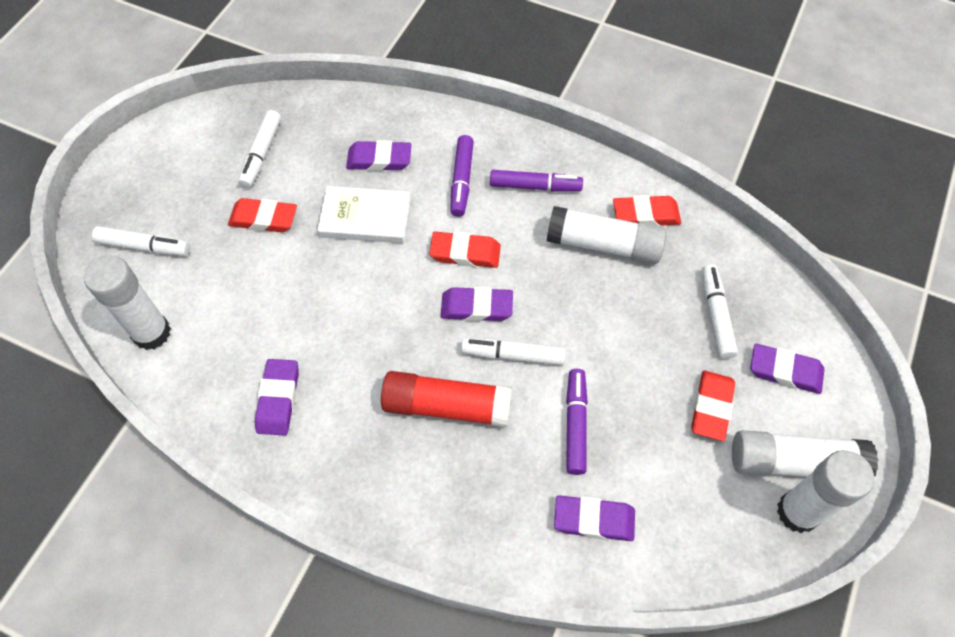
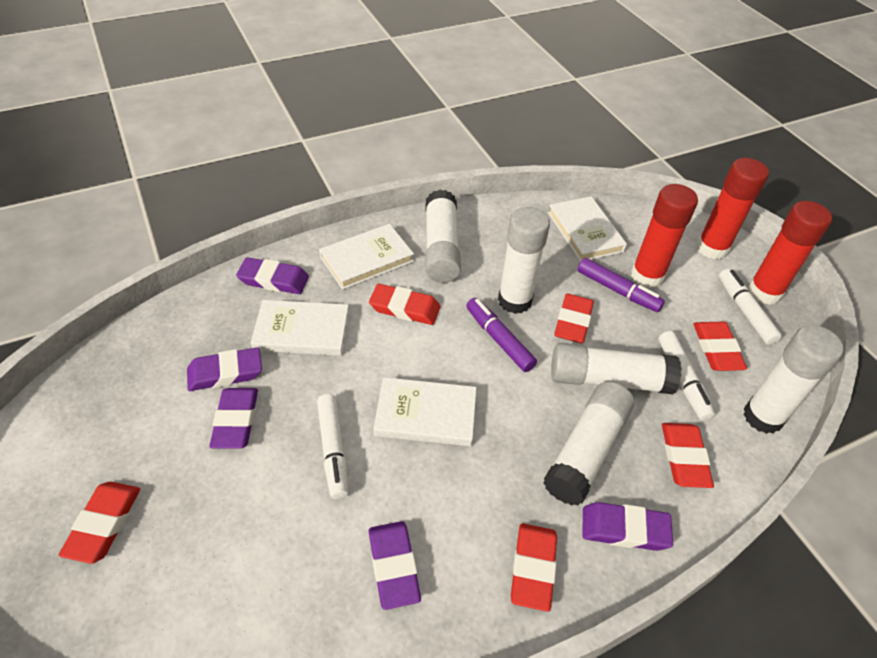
purple marker: 3 -> 2
red eraser: 4 -> 6
red glue stick: 1 -> 3
white book: 1 -> 4
white glue stick: 4 -> 5
white marker: 4 -> 3

